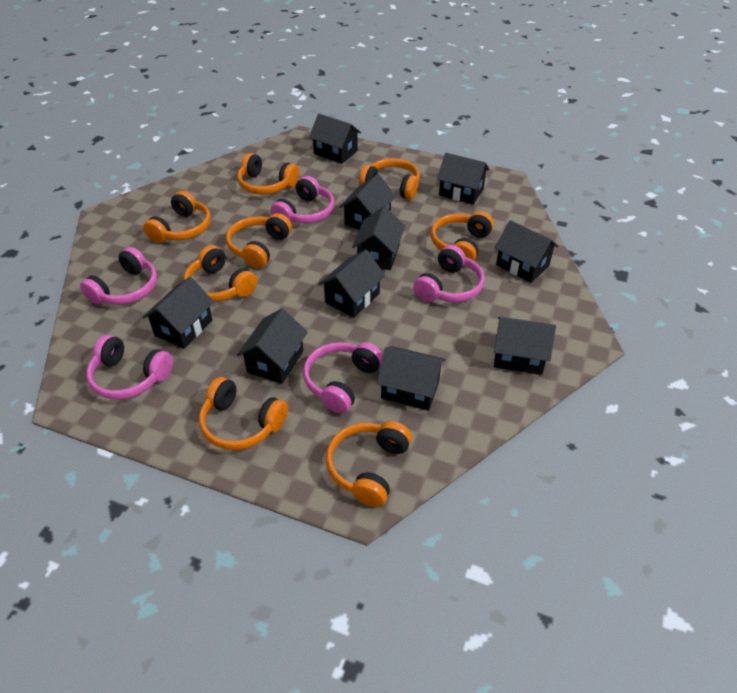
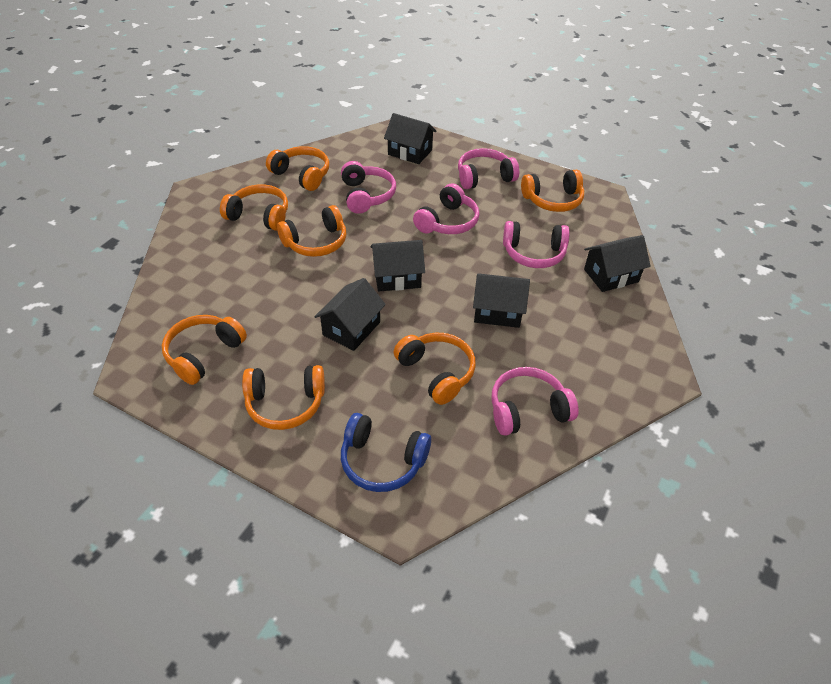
black house: 10 -> 5
blue headphones: 0 -> 1
orange headphones: 8 -> 7

